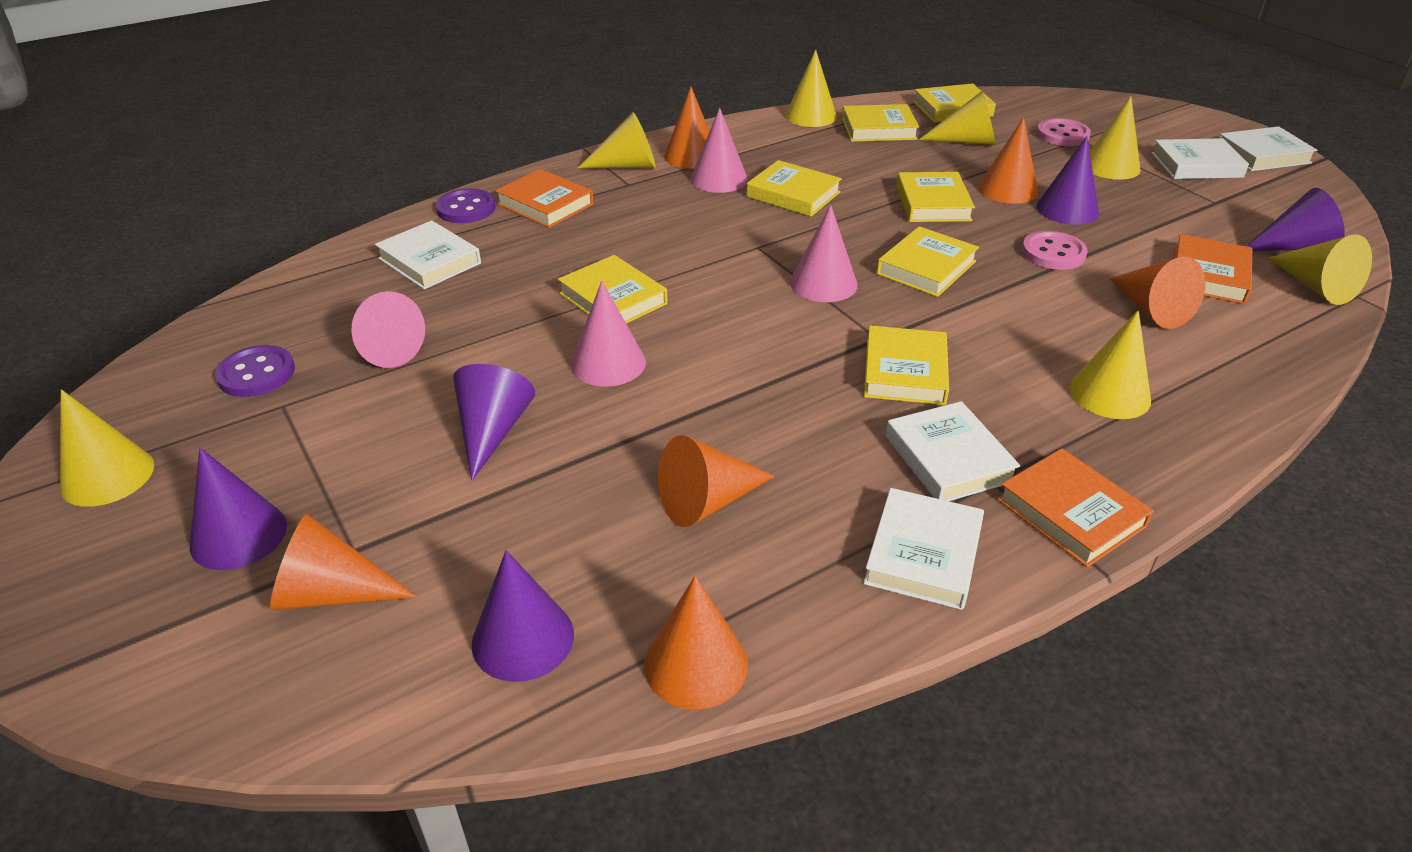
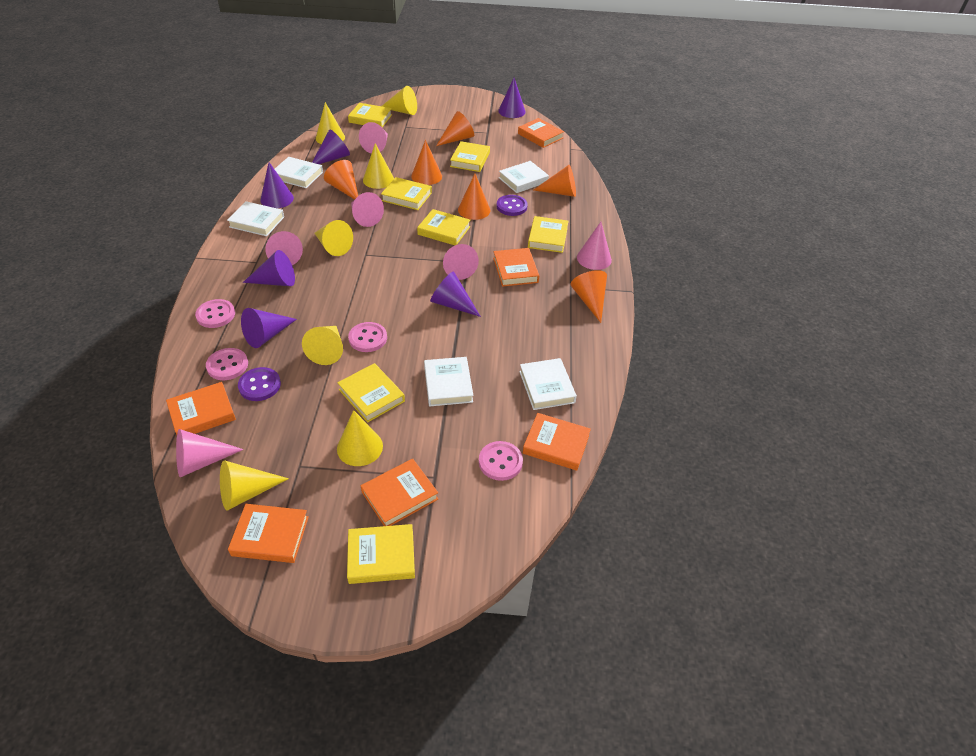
orange book: 3 -> 6
pink button: 2 -> 4
pink cone: 4 -> 6
purple cone: 5 -> 6

